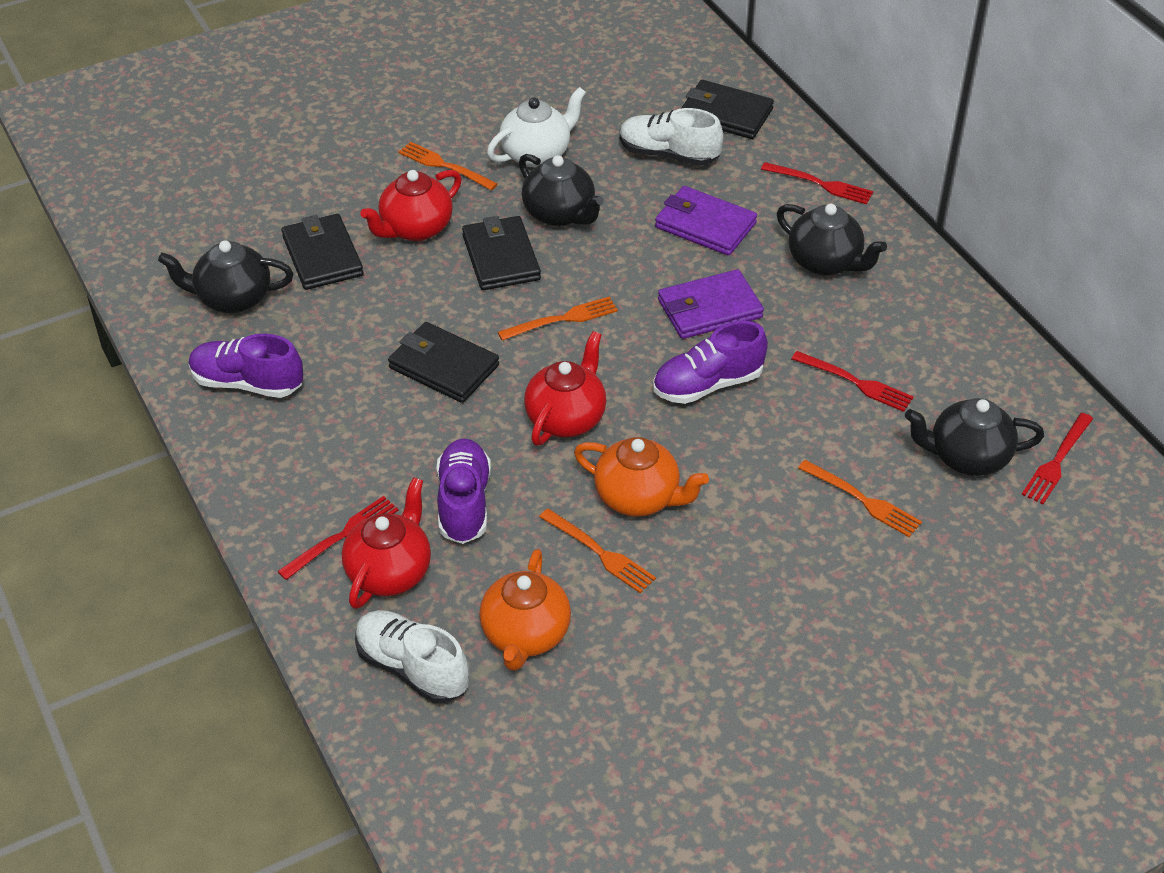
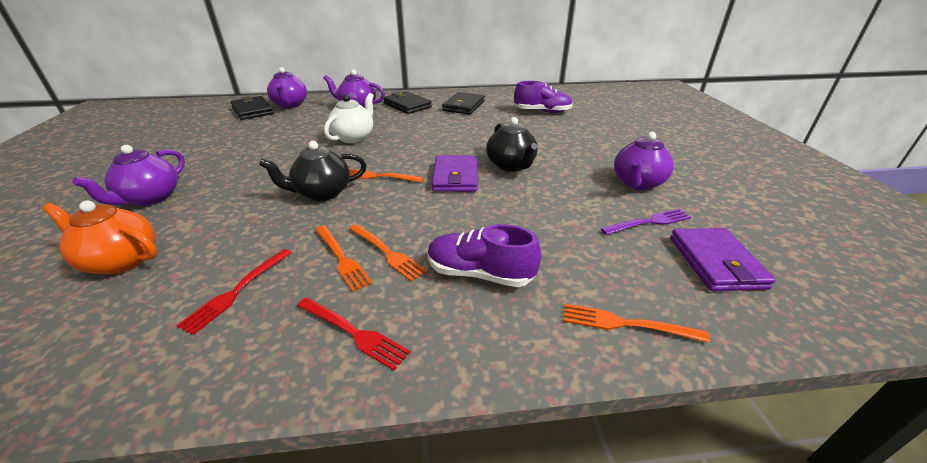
black teapot: 4 -> 2
black wallet: 4 -> 3
orange teapot: 2 -> 1
purple fork: 0 -> 1
purple shoe: 3 -> 2
purple teapot: 0 -> 4
red fork: 4 -> 2
red teapot: 3 -> 0
white shoe: 2 -> 0

